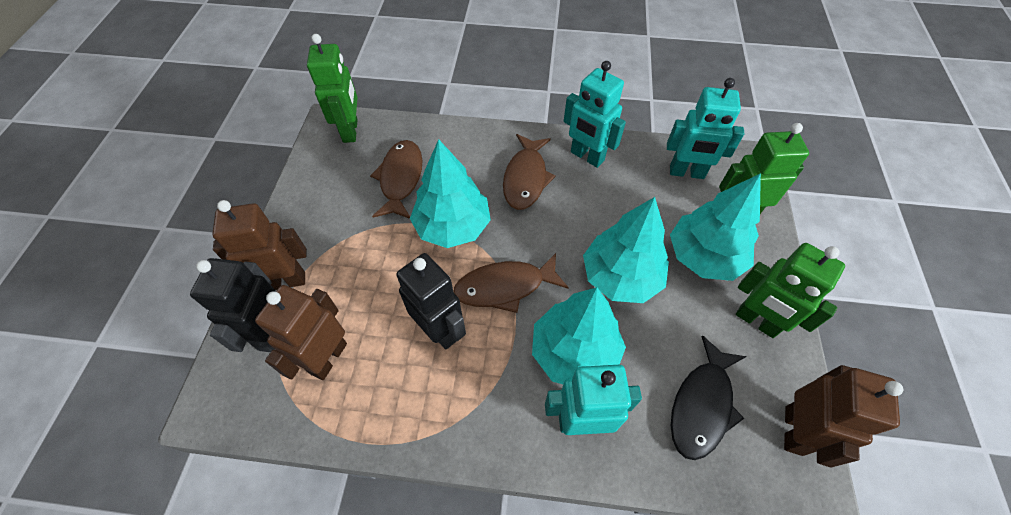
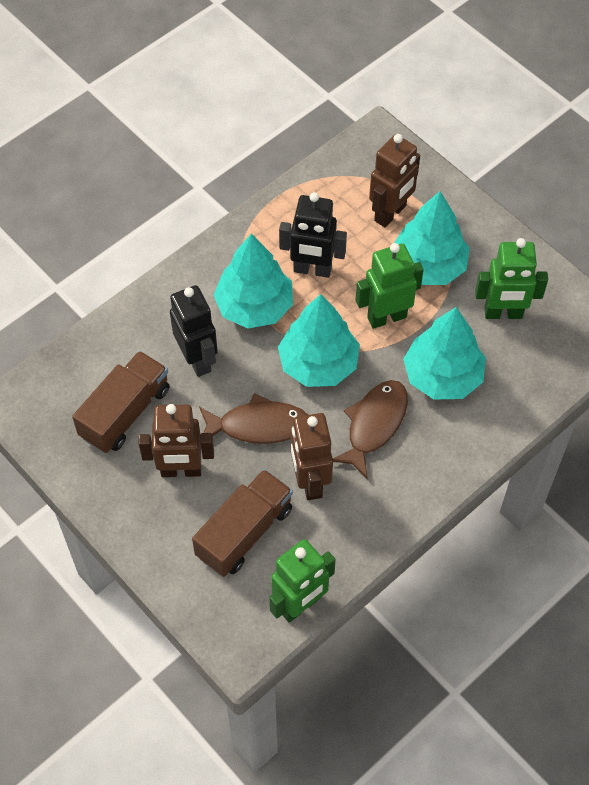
black fish: 1 -> 0
brown fish: 3 -> 2
brown truck: 0 -> 2
turquoise robot: 3 -> 0

